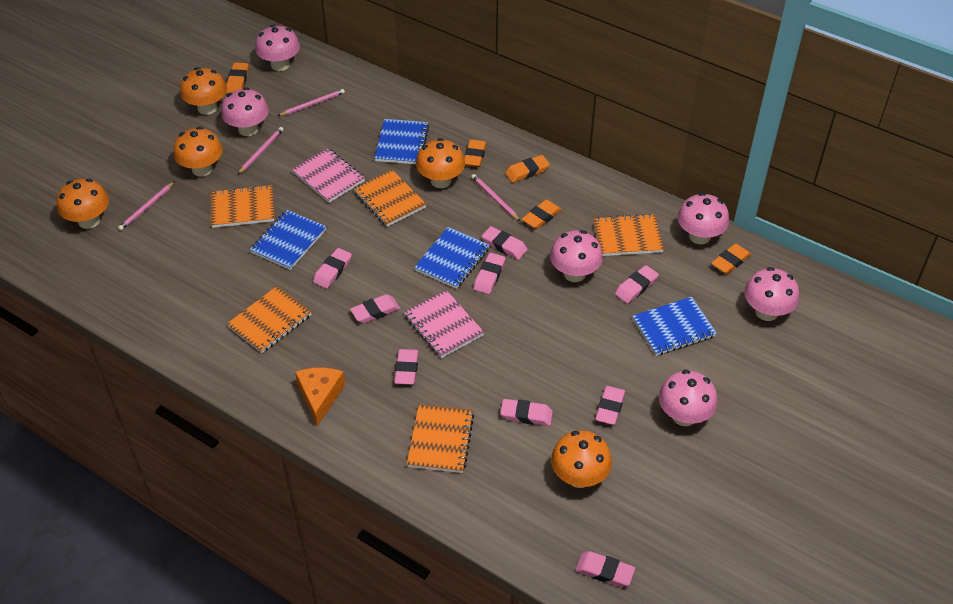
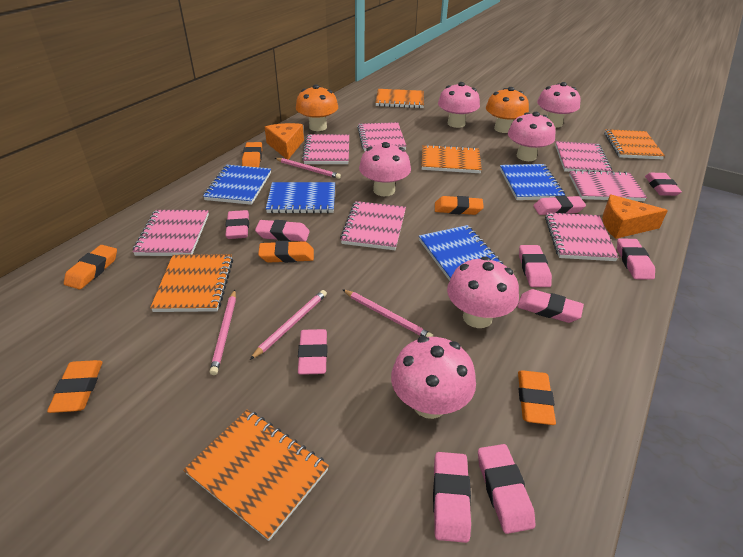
orange cheese: 1 -> 2
orange eraser: 5 -> 6
orange mushroom: 5 -> 2
pink eraser: 9 -> 10
pink notebook: 2 -> 7

